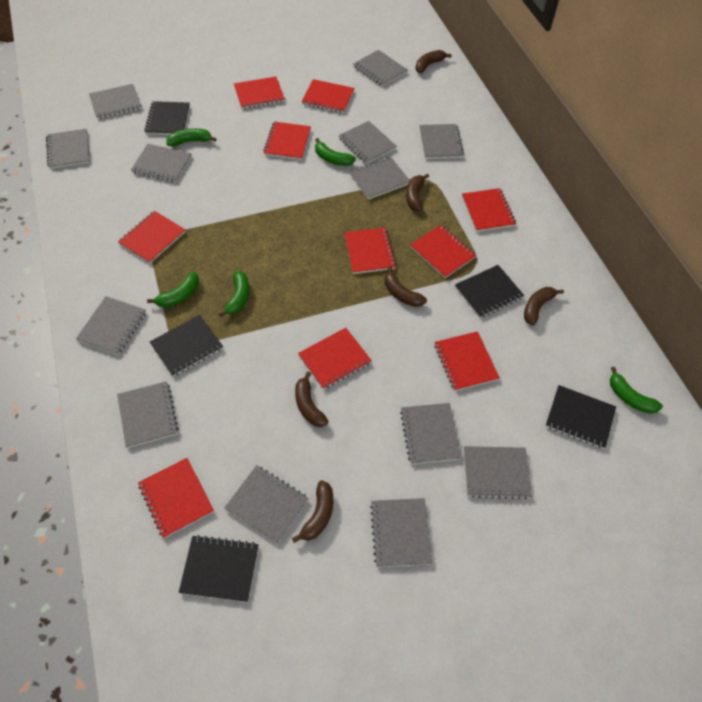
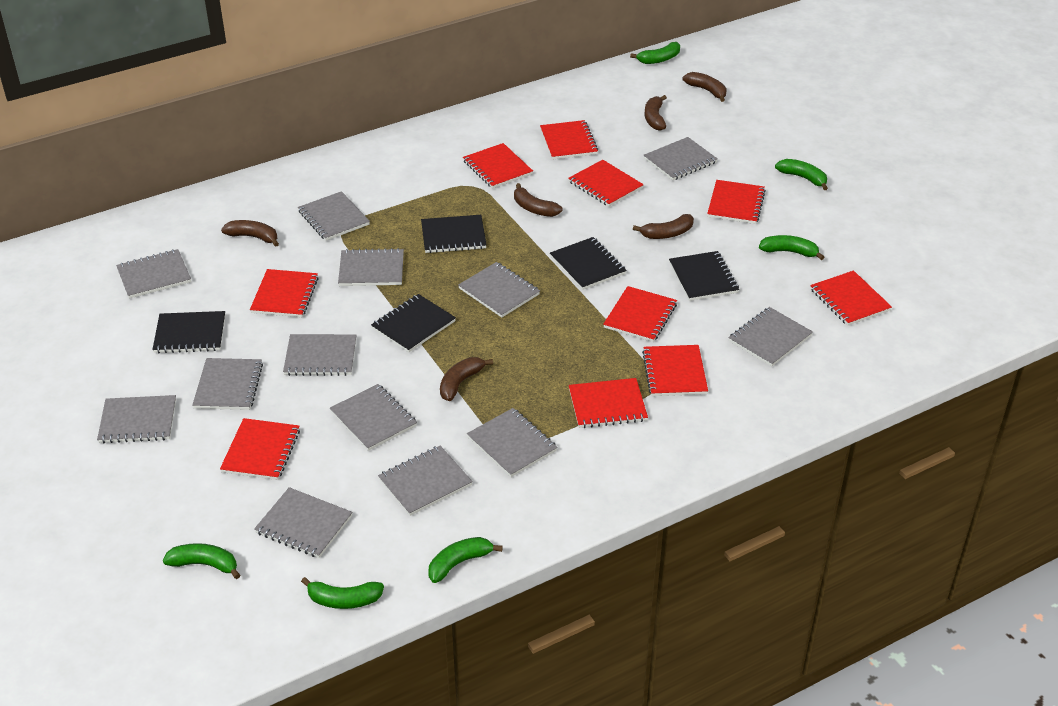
green banana: 5 -> 6

